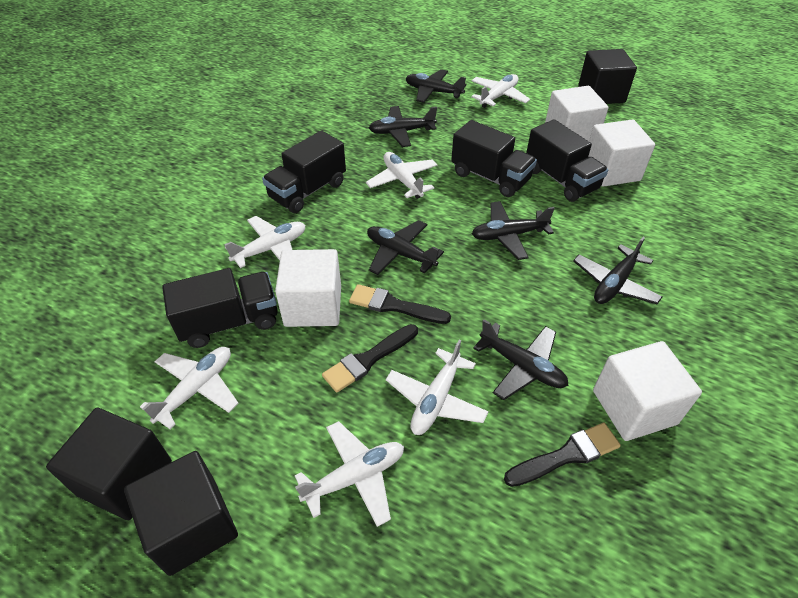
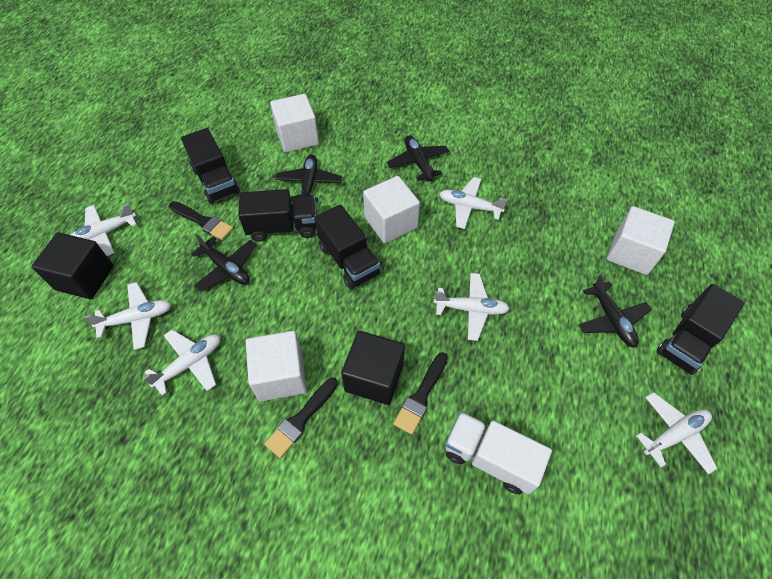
black cube: 3 -> 2
black plane: 6 -> 4
white truck: 0 -> 1

